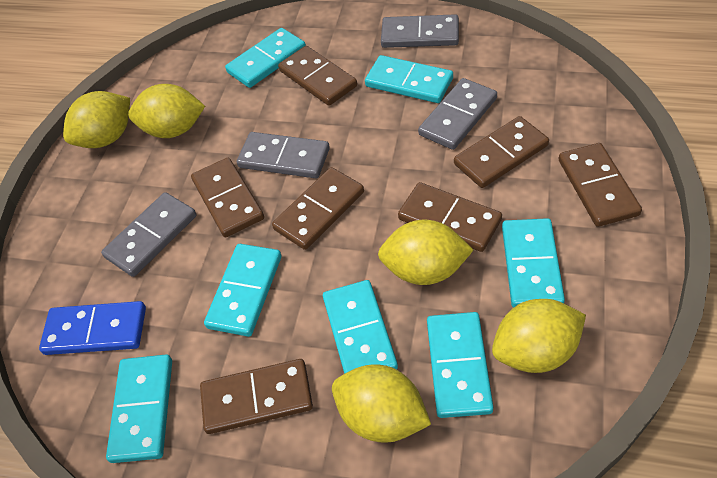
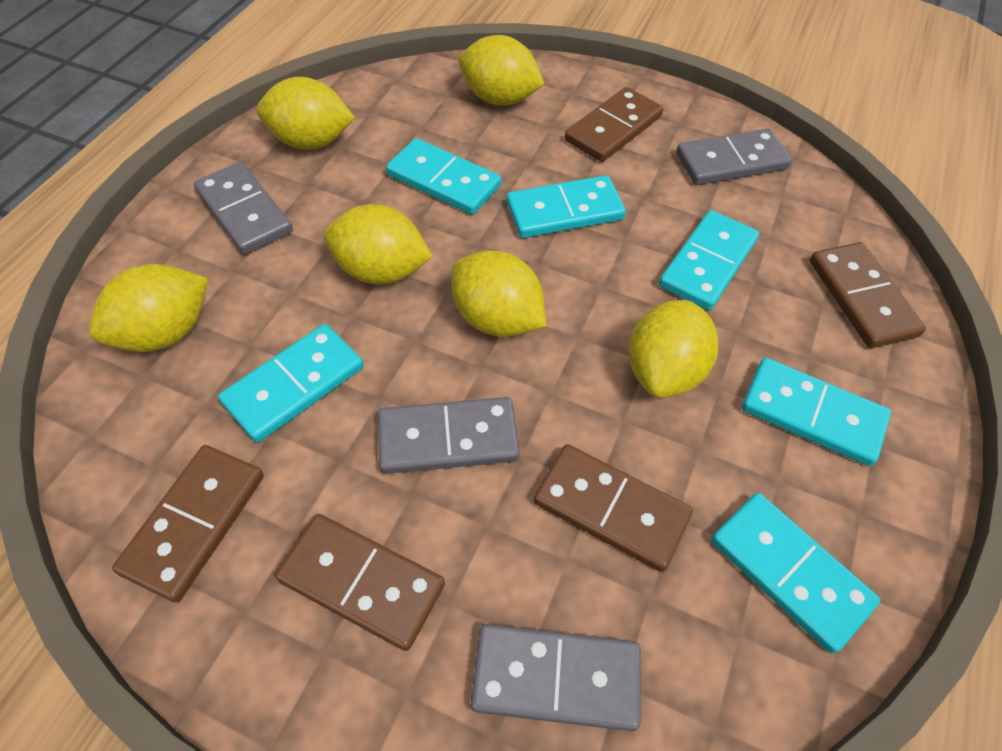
blue domino: 1 -> 0
brown domino: 7 -> 5
turquoise domino: 7 -> 6
yellow lemon: 5 -> 6

